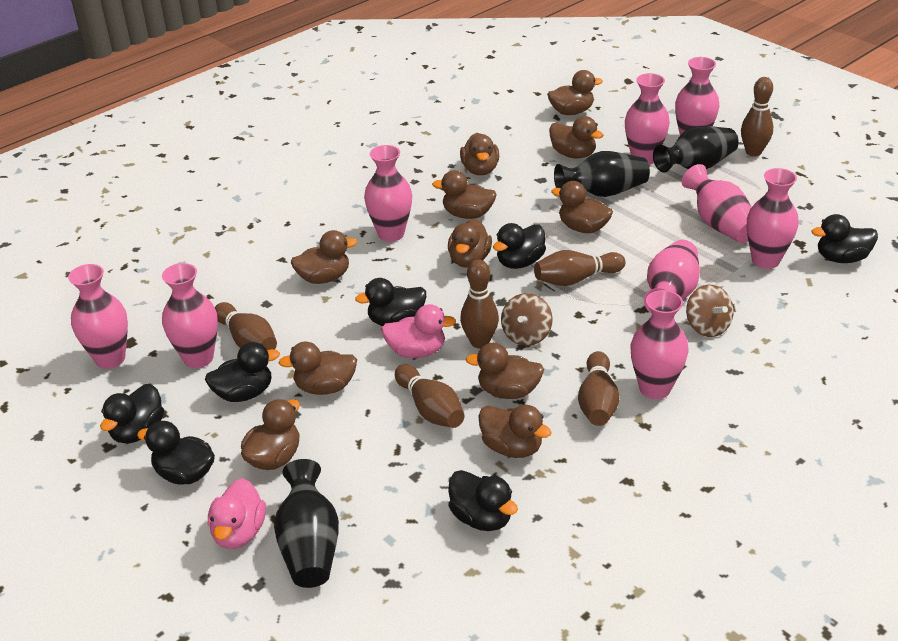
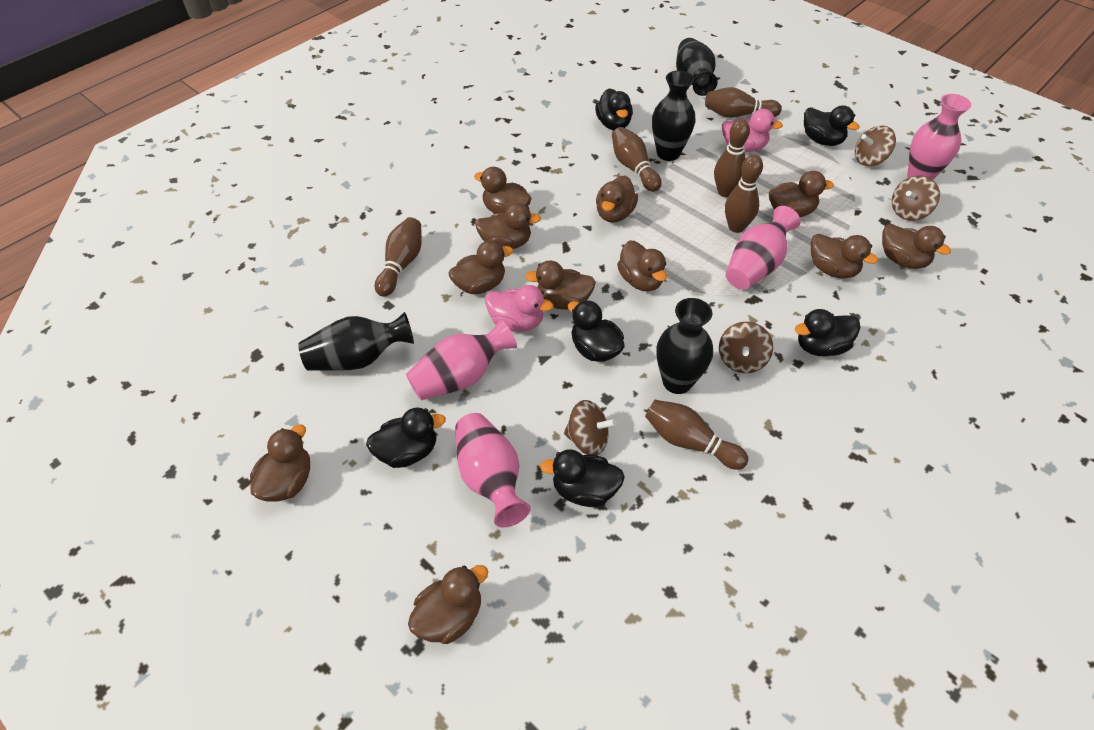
black duck: 7 -> 6
black vase: 3 -> 4
brown spinning top: 2 -> 4
pink vase: 9 -> 4

